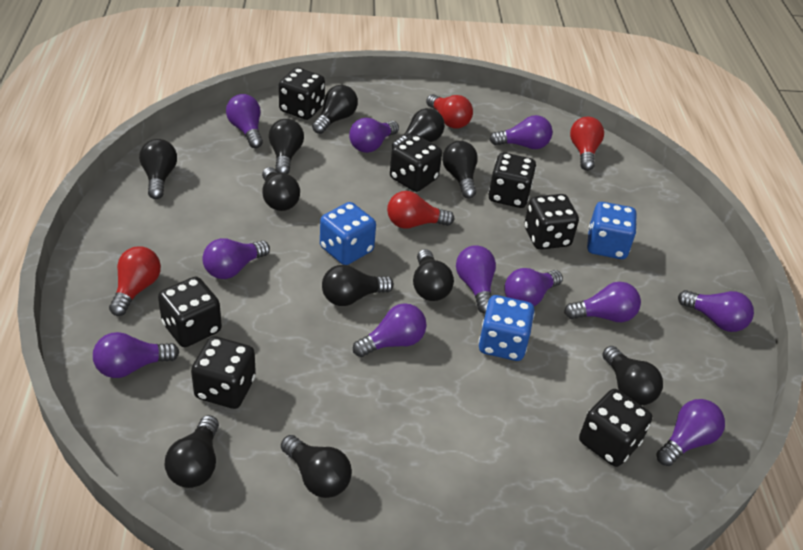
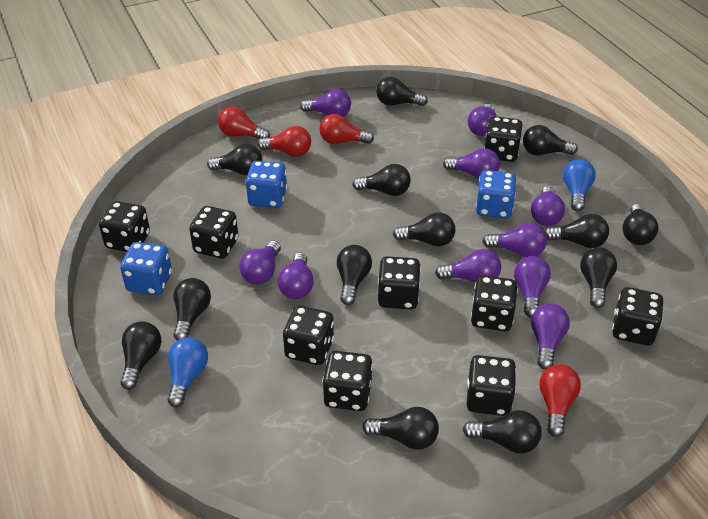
black dice: 7 -> 9
black light bulb: 11 -> 13
blue light bulb: 0 -> 2
purple light bulb: 11 -> 10

